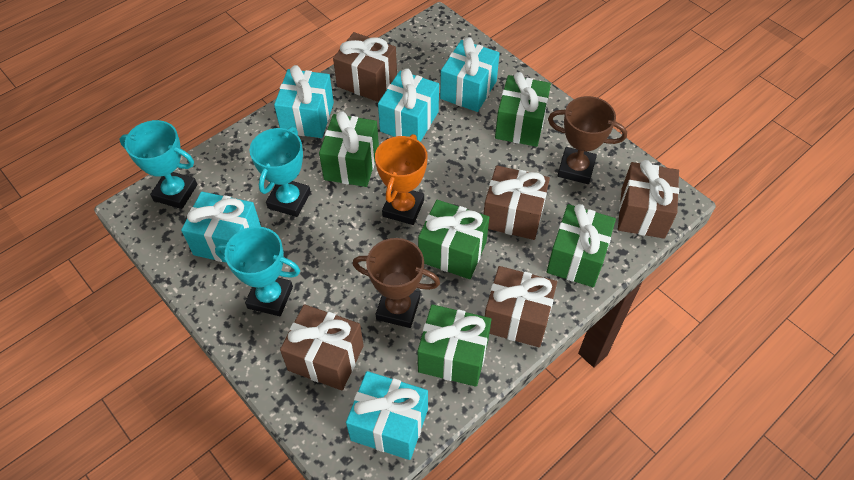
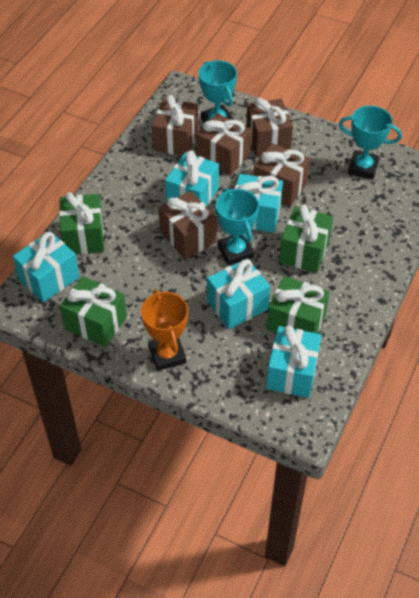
brown trophy: 2 -> 0
green gift: 5 -> 4

